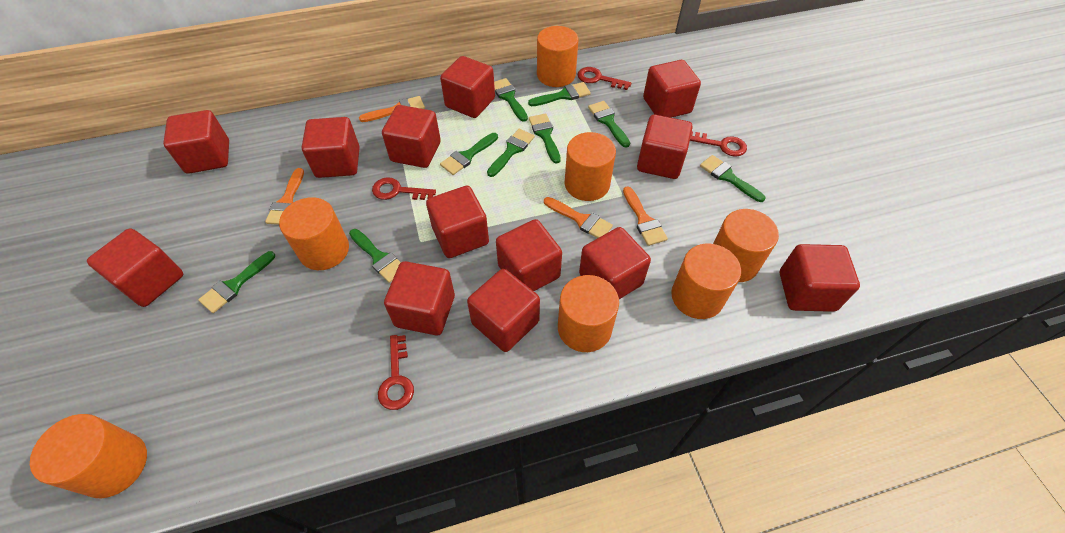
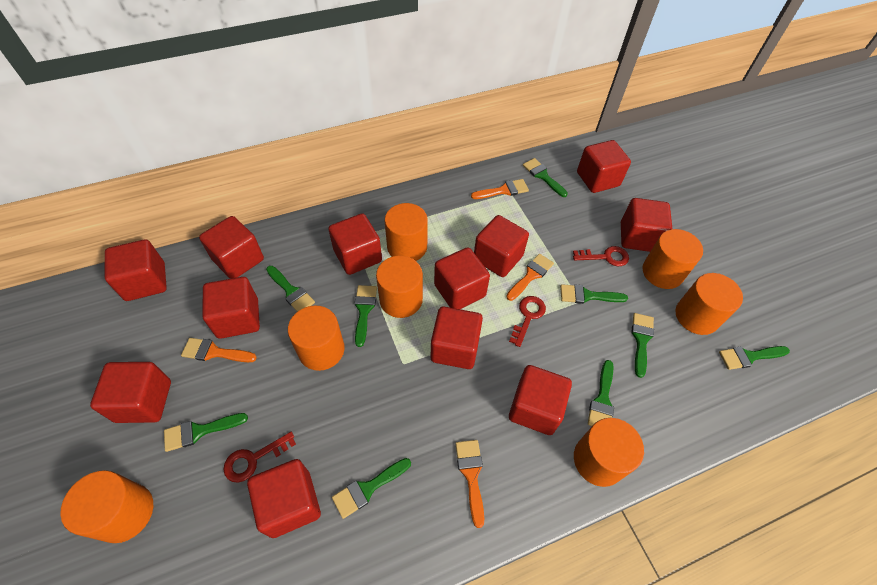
red cube: 13 -> 12
red key: 4 -> 3

